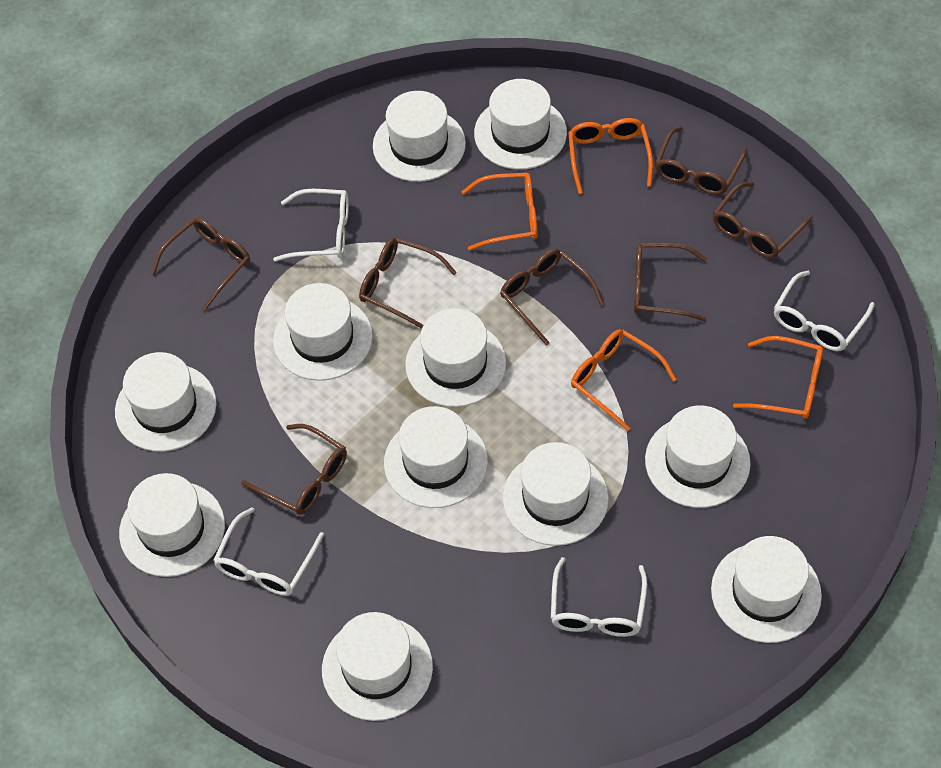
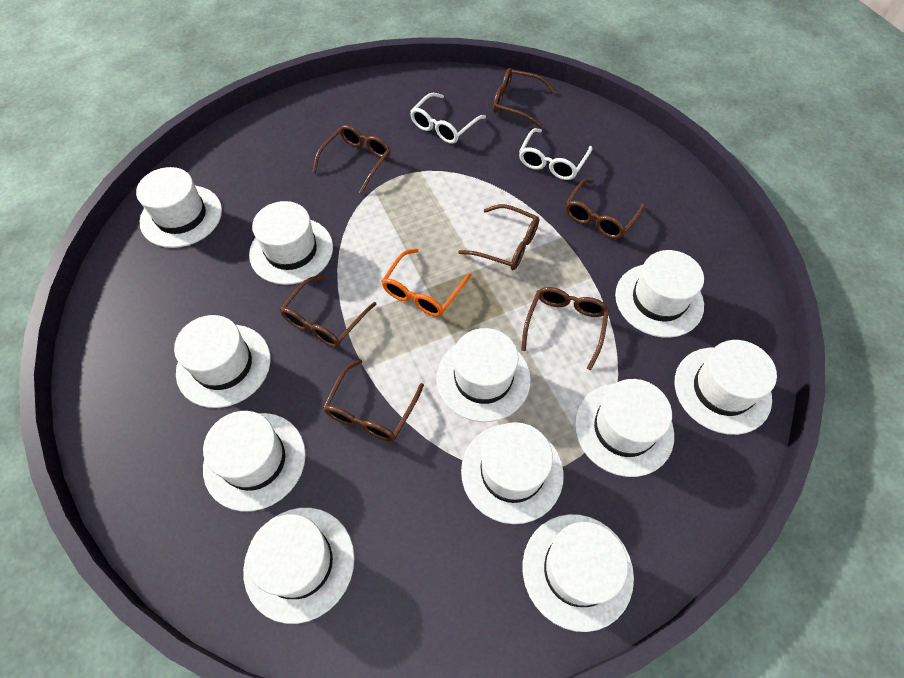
orange glasses: 4 -> 1
white glasses: 4 -> 2

